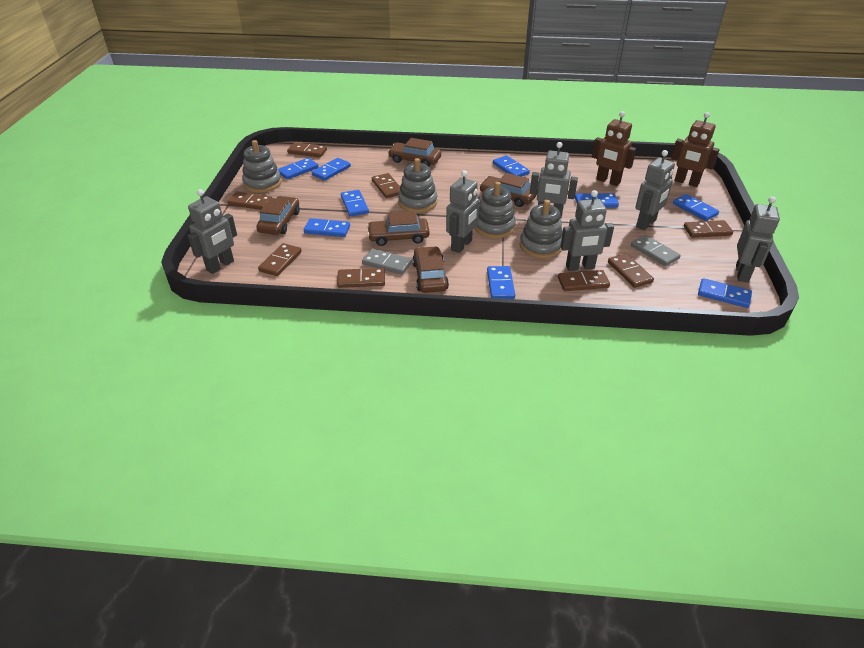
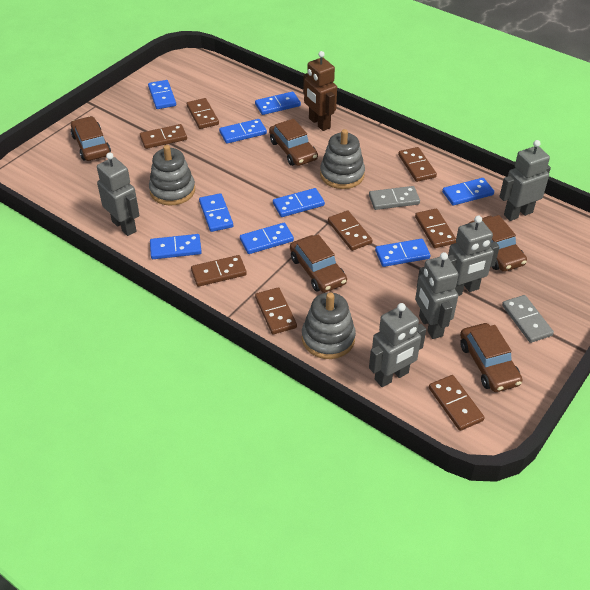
brown robot: 2 -> 1
grey robot: 6 -> 5
grey stacking toy: 4 -> 3

